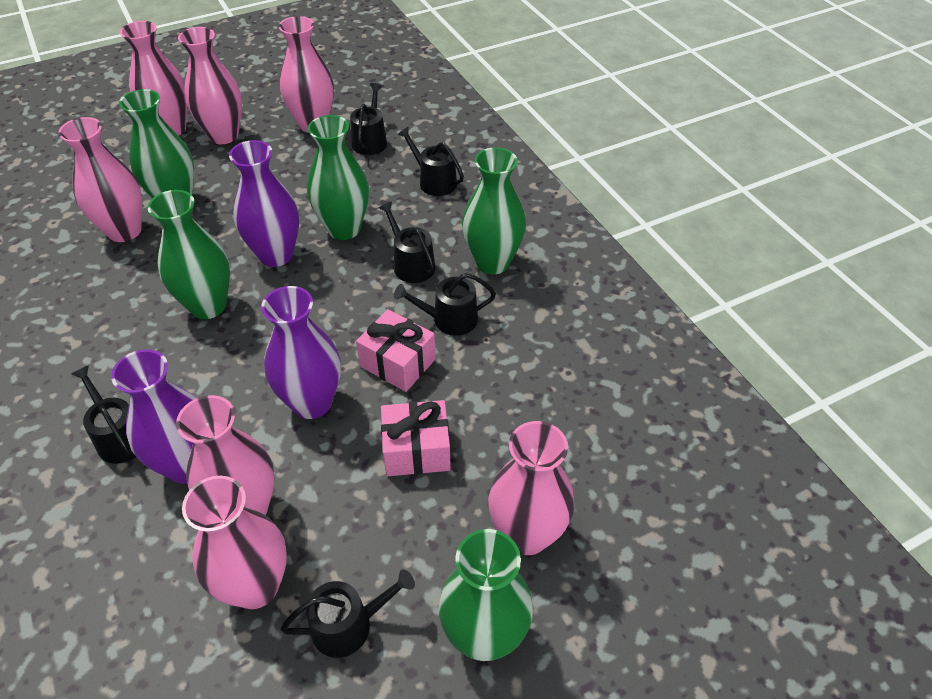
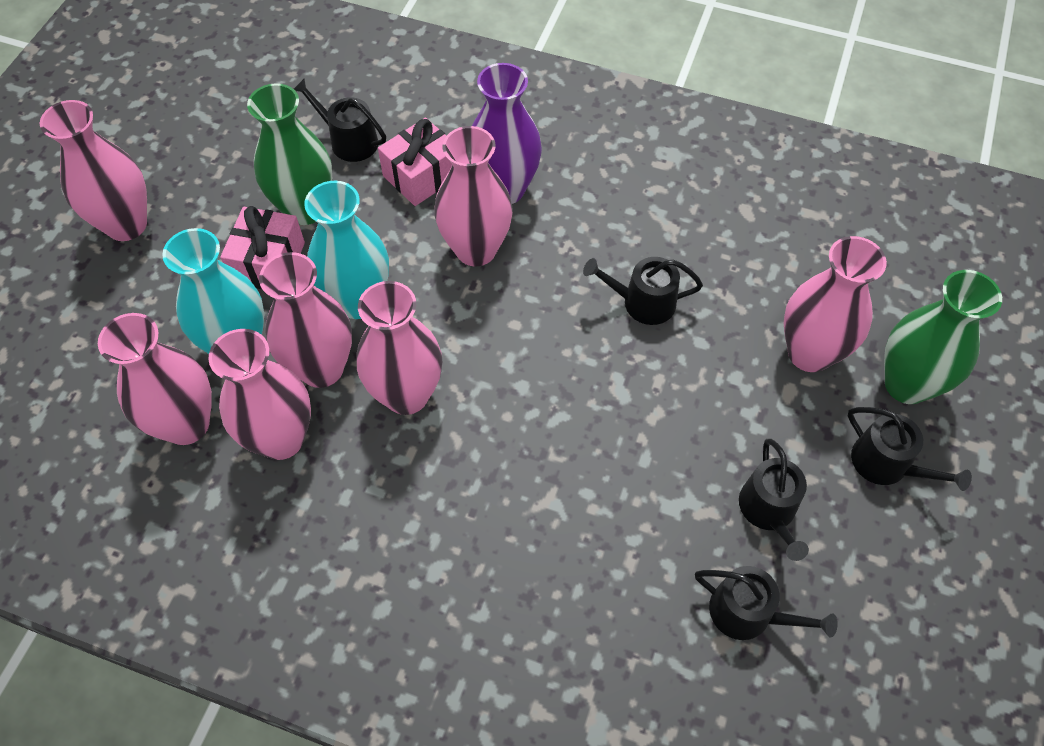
black watering can: 6 -> 5
green vase: 5 -> 2
purple vase: 3 -> 1
turquoise vase: 0 -> 2

